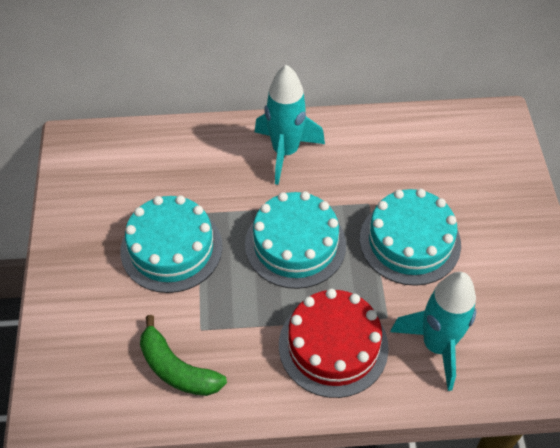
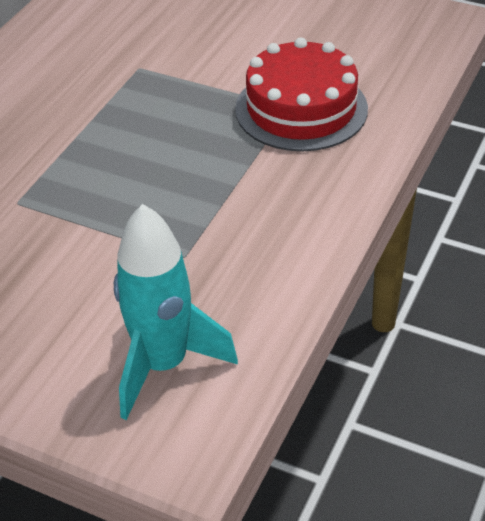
green banana: 1 -> 0
turquoise cake: 3 -> 0
turquoise rocket: 2 -> 1

